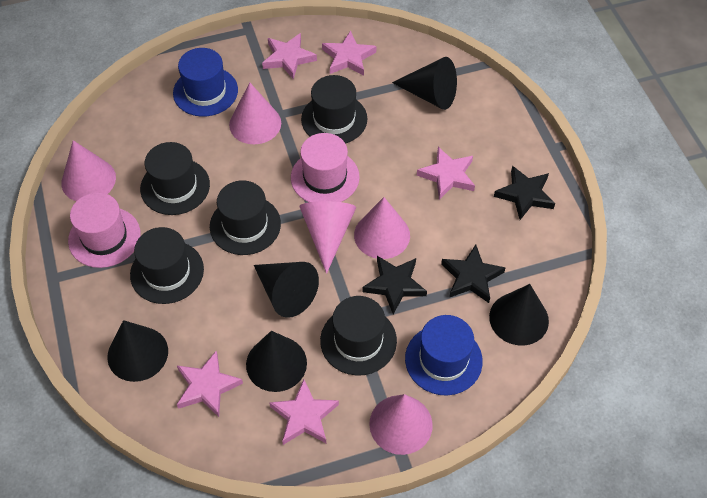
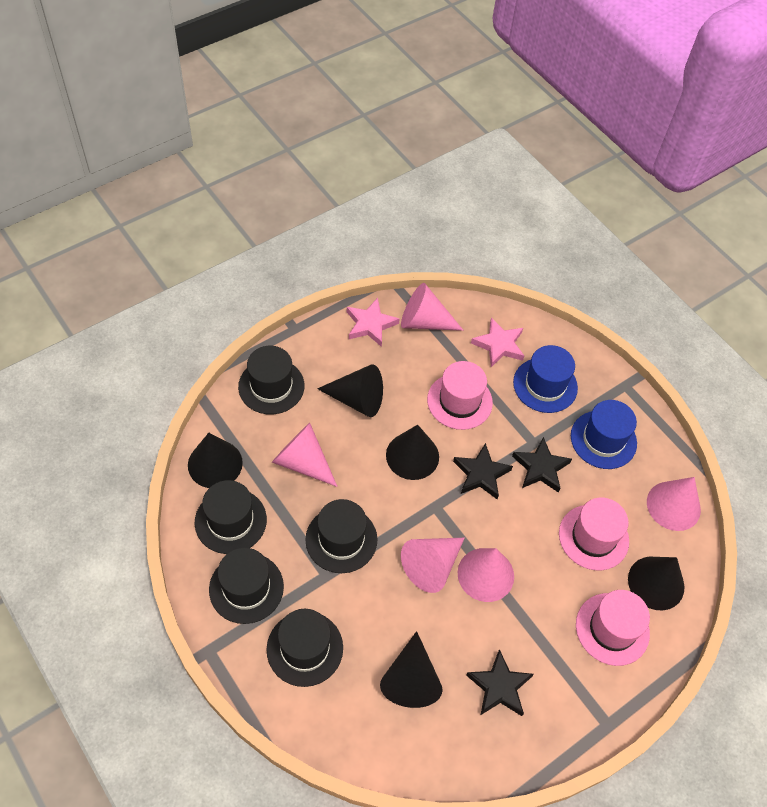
pink hat: 2 -> 3
pink star: 5 -> 2

